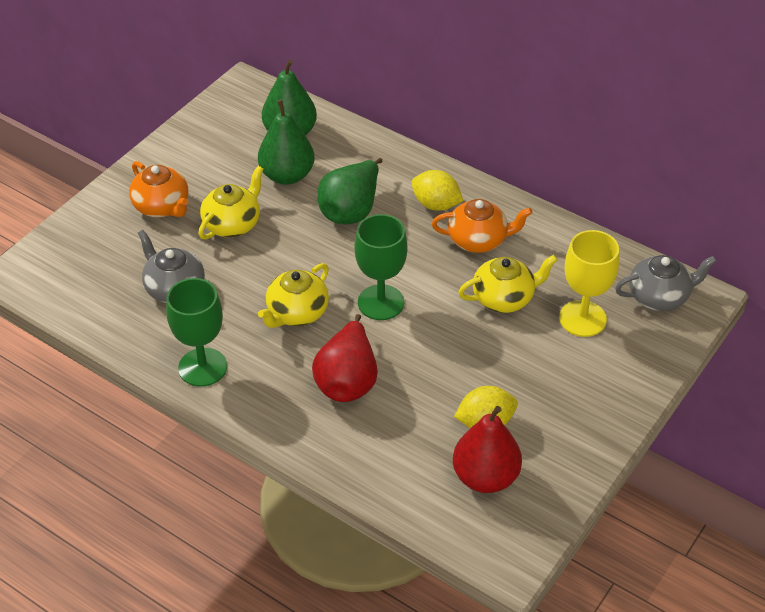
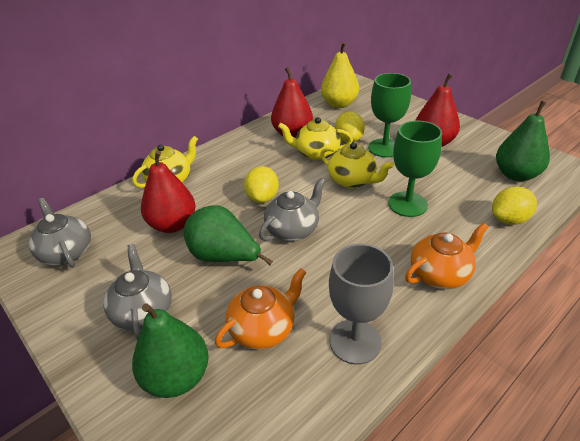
grey goblet: 0 -> 1
grey teapot: 2 -> 3
red pear: 2 -> 3
yellow goblet: 1 -> 0
yellow lemon: 2 -> 3
yellow pear: 0 -> 1

